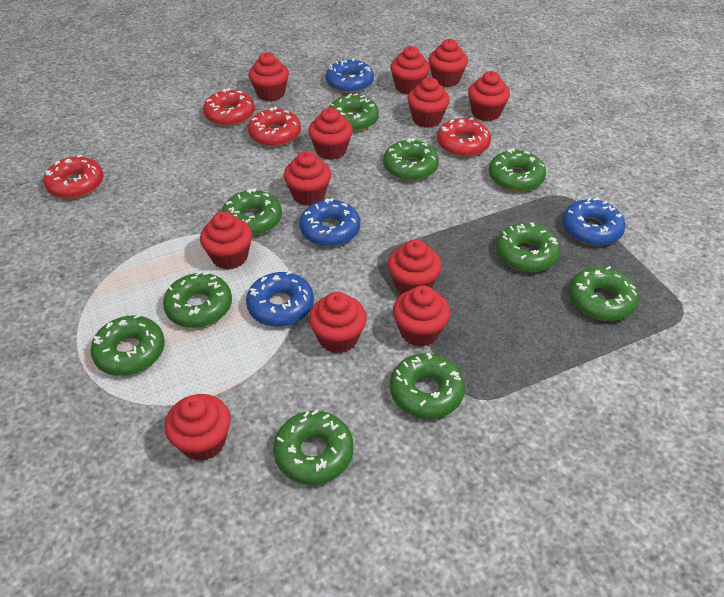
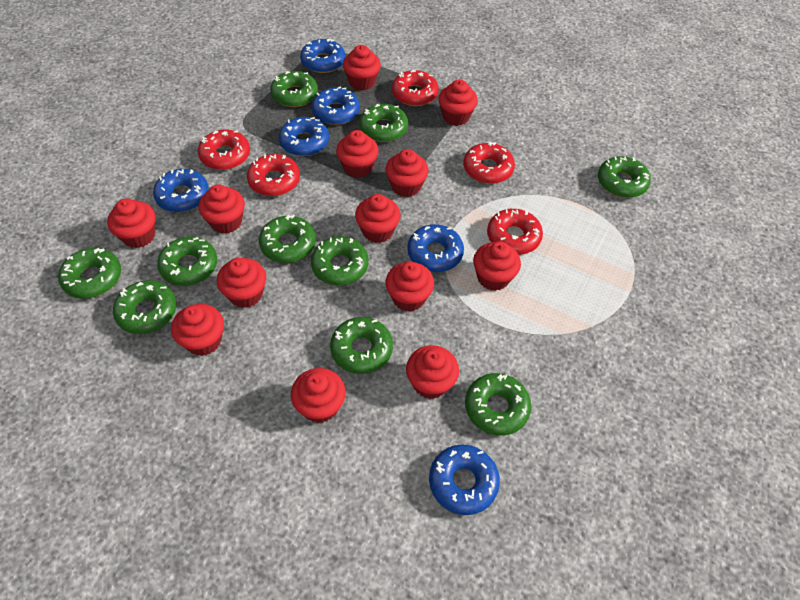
blue donut: 4 -> 6
red cupcake: 12 -> 13
red donut: 4 -> 5

